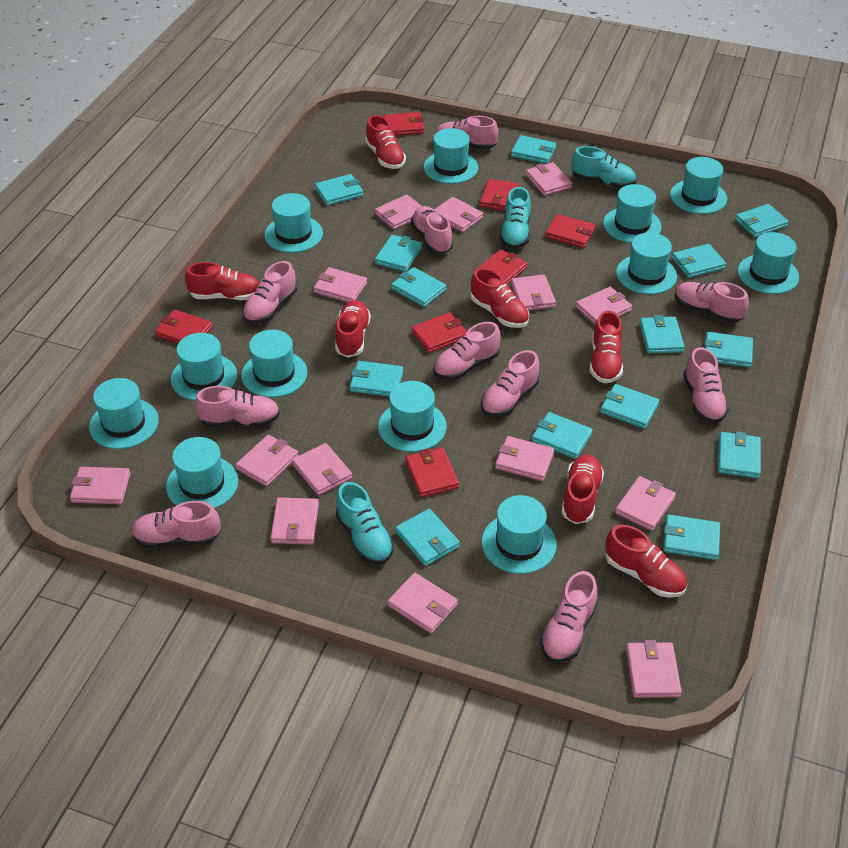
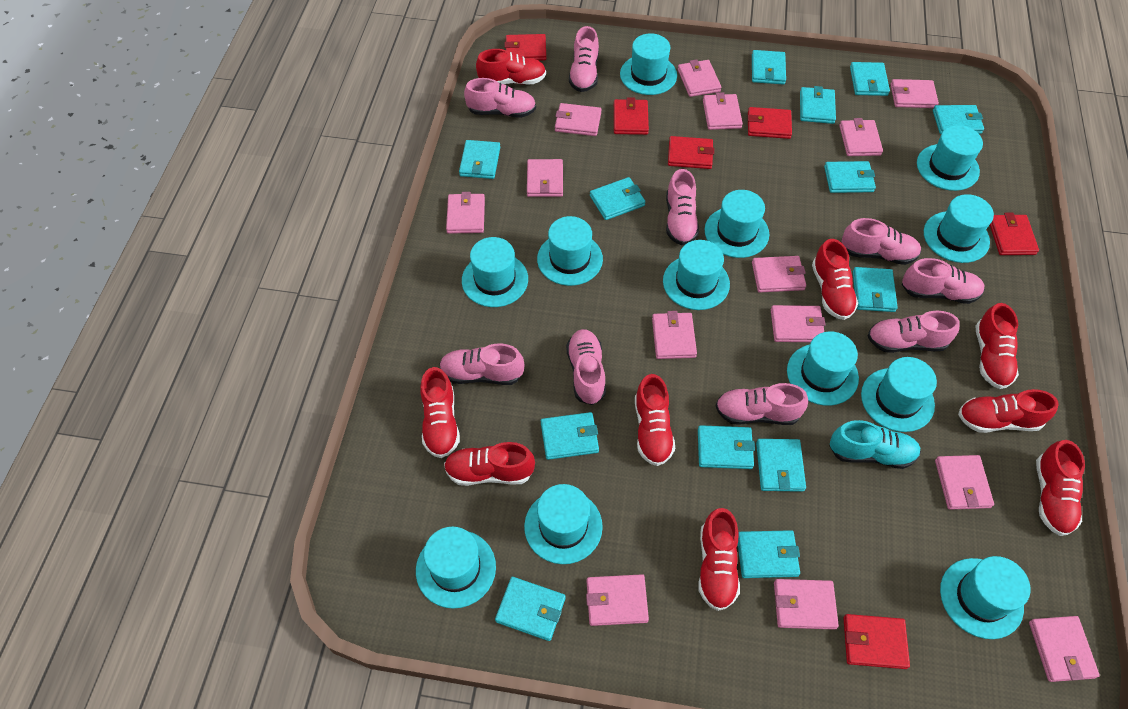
pink shoe: 10 -> 9
red shoe: 7 -> 9
red wallet: 7 -> 6
turquoise shoe: 3 -> 1
turquoise wallet: 14 -> 13

